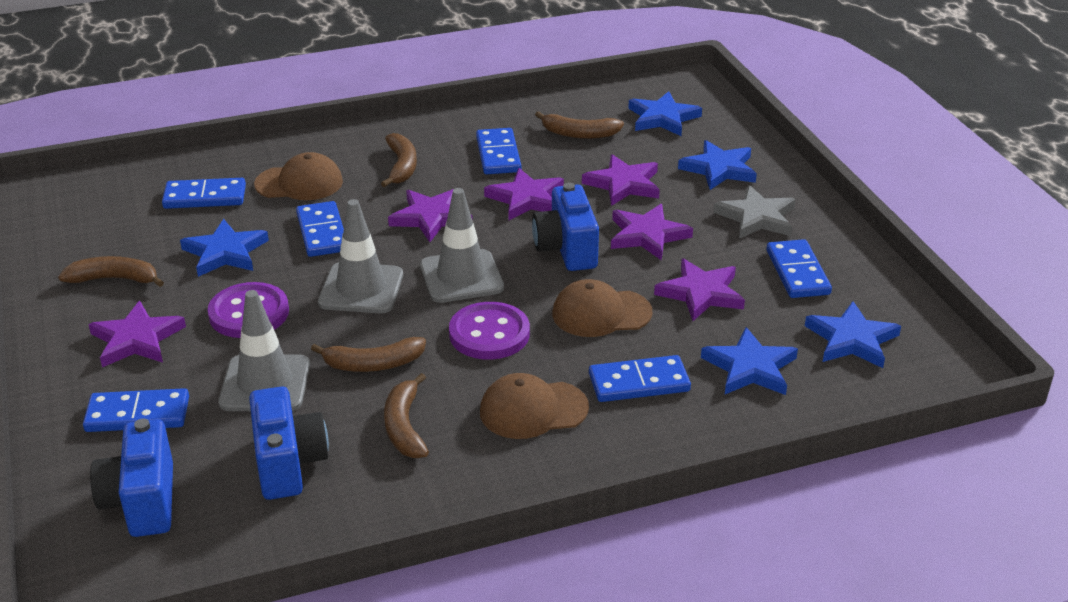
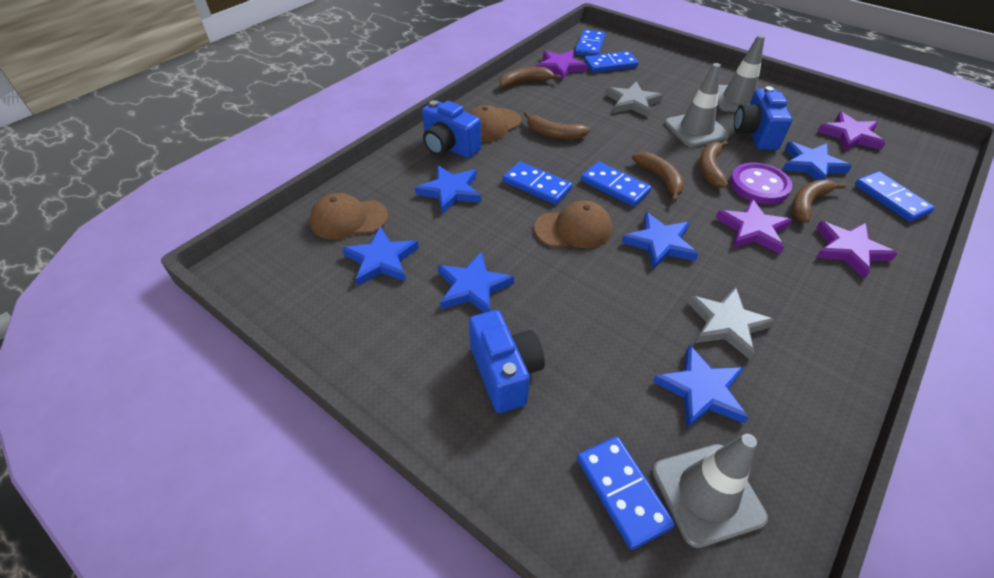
blue star: 5 -> 6
grey star: 1 -> 2
purple button: 2 -> 1
purple star: 6 -> 4

